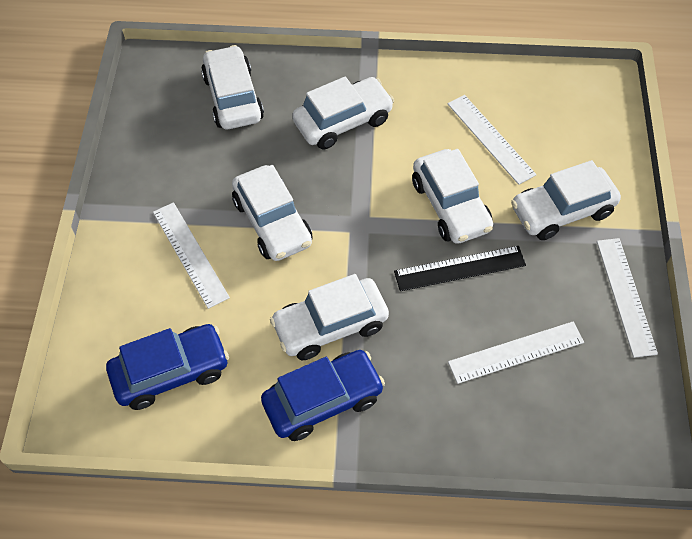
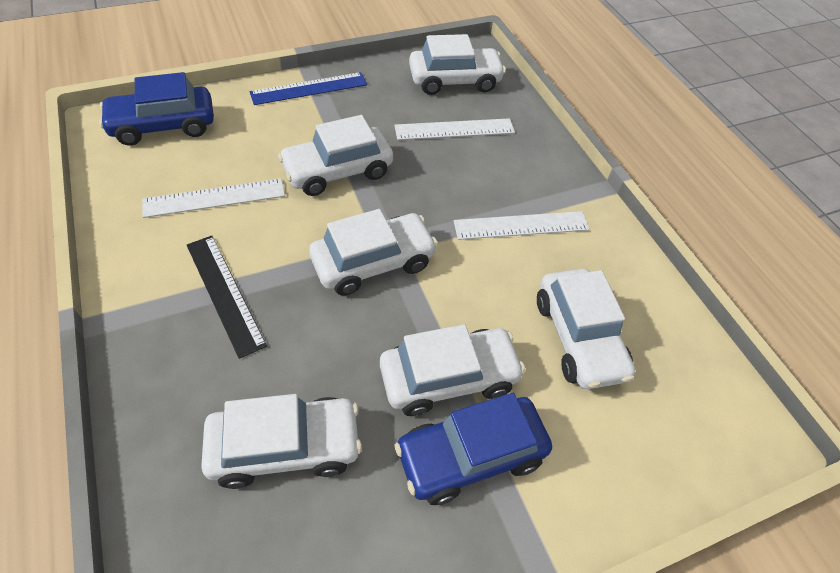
blue ruler: 0 -> 1
white ruler: 4 -> 3

